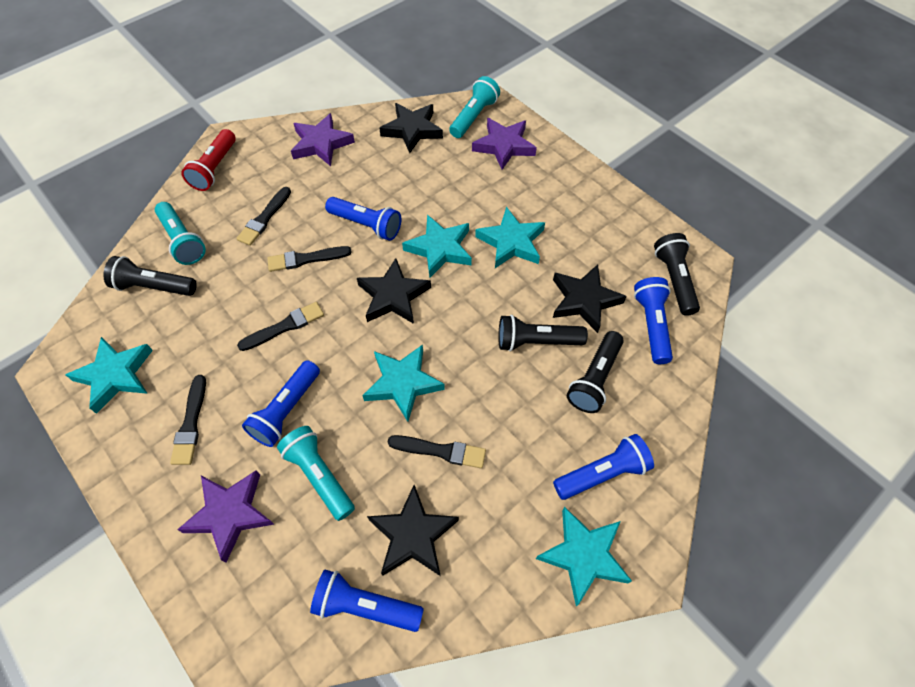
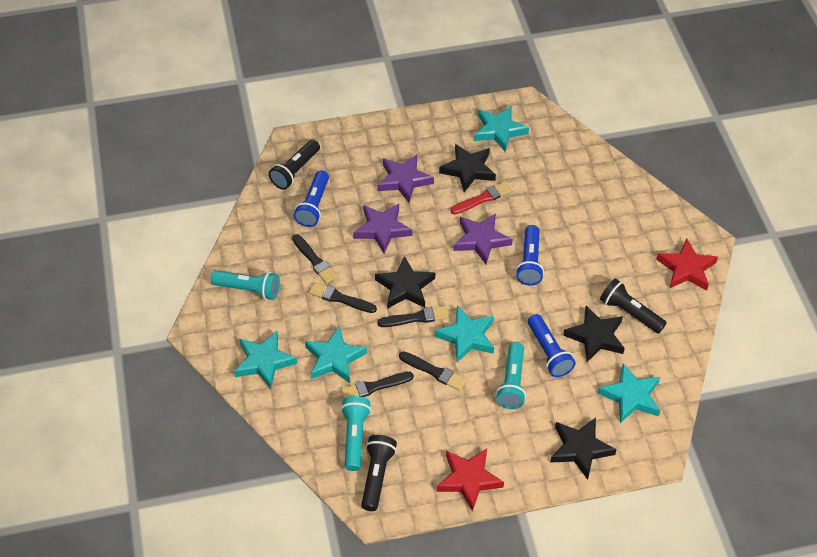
black flashlight: 4 -> 3
blue flashlight: 5 -> 3
red brush: 0 -> 1
red flashlight: 1 -> 0
red star: 0 -> 2

